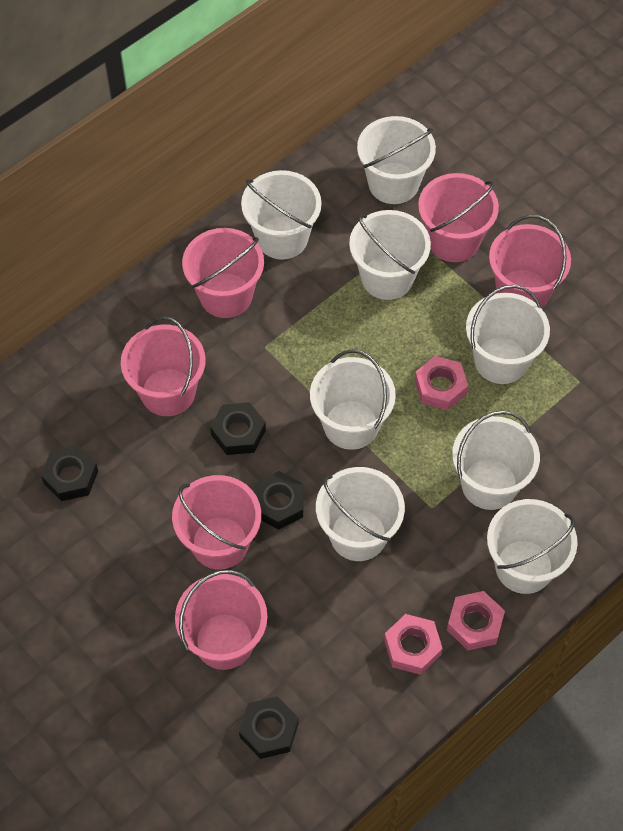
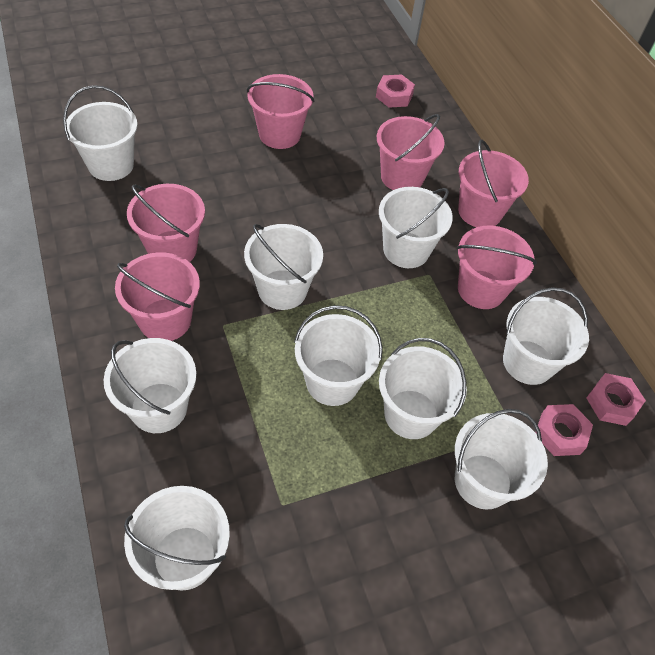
black nut: 4 -> 0
white bucket: 8 -> 9

